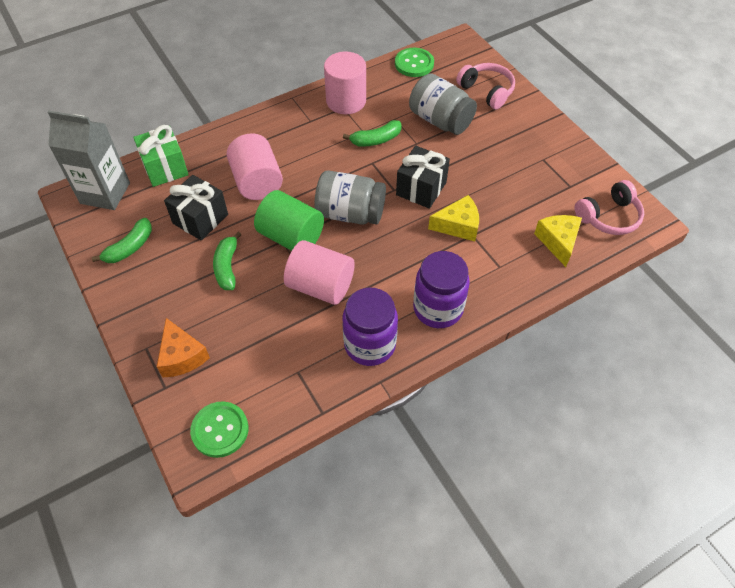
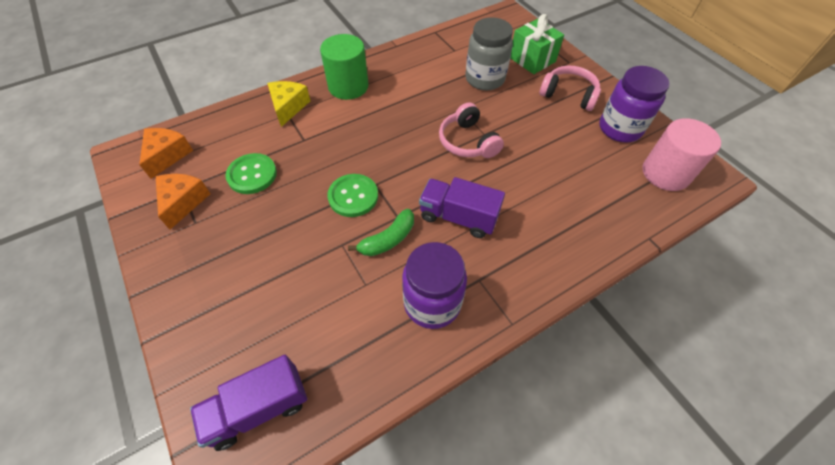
black gift: 2 -> 0
green banana: 3 -> 1
grey carton: 1 -> 0
grey jar: 2 -> 1
orange cheese: 1 -> 2
pink cylinder: 3 -> 1
purple truck: 0 -> 2
yellow cheese: 2 -> 1

